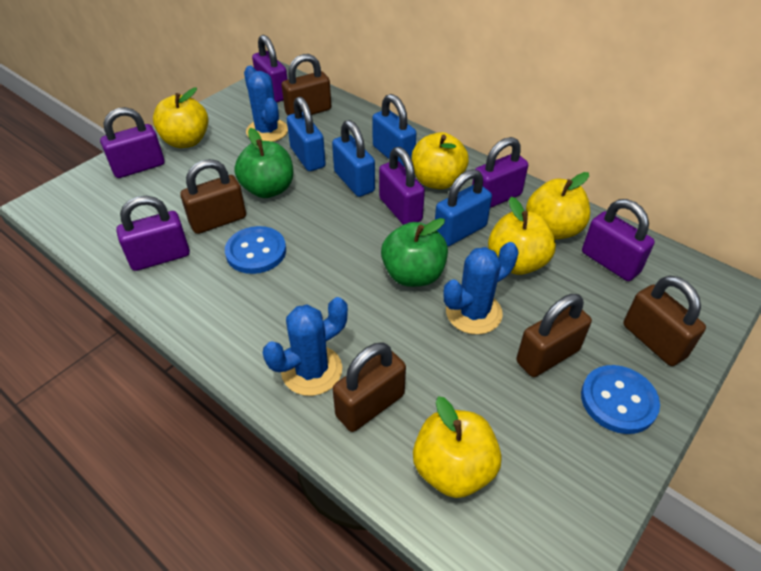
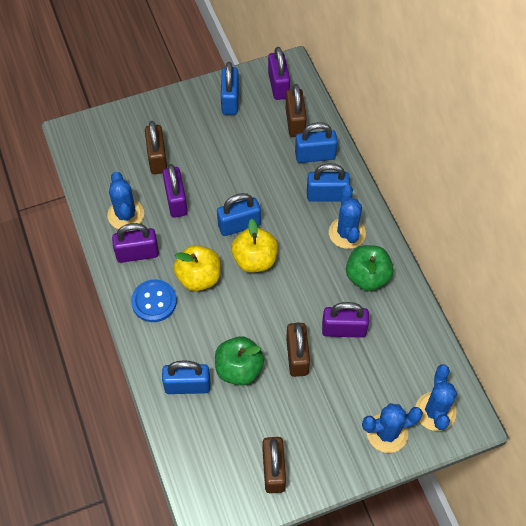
blue button: 2 -> 1
blue cactus: 3 -> 4
blue padlock: 4 -> 5
brown padlock: 5 -> 4
purple padlock: 6 -> 4
yellow apple: 5 -> 2

